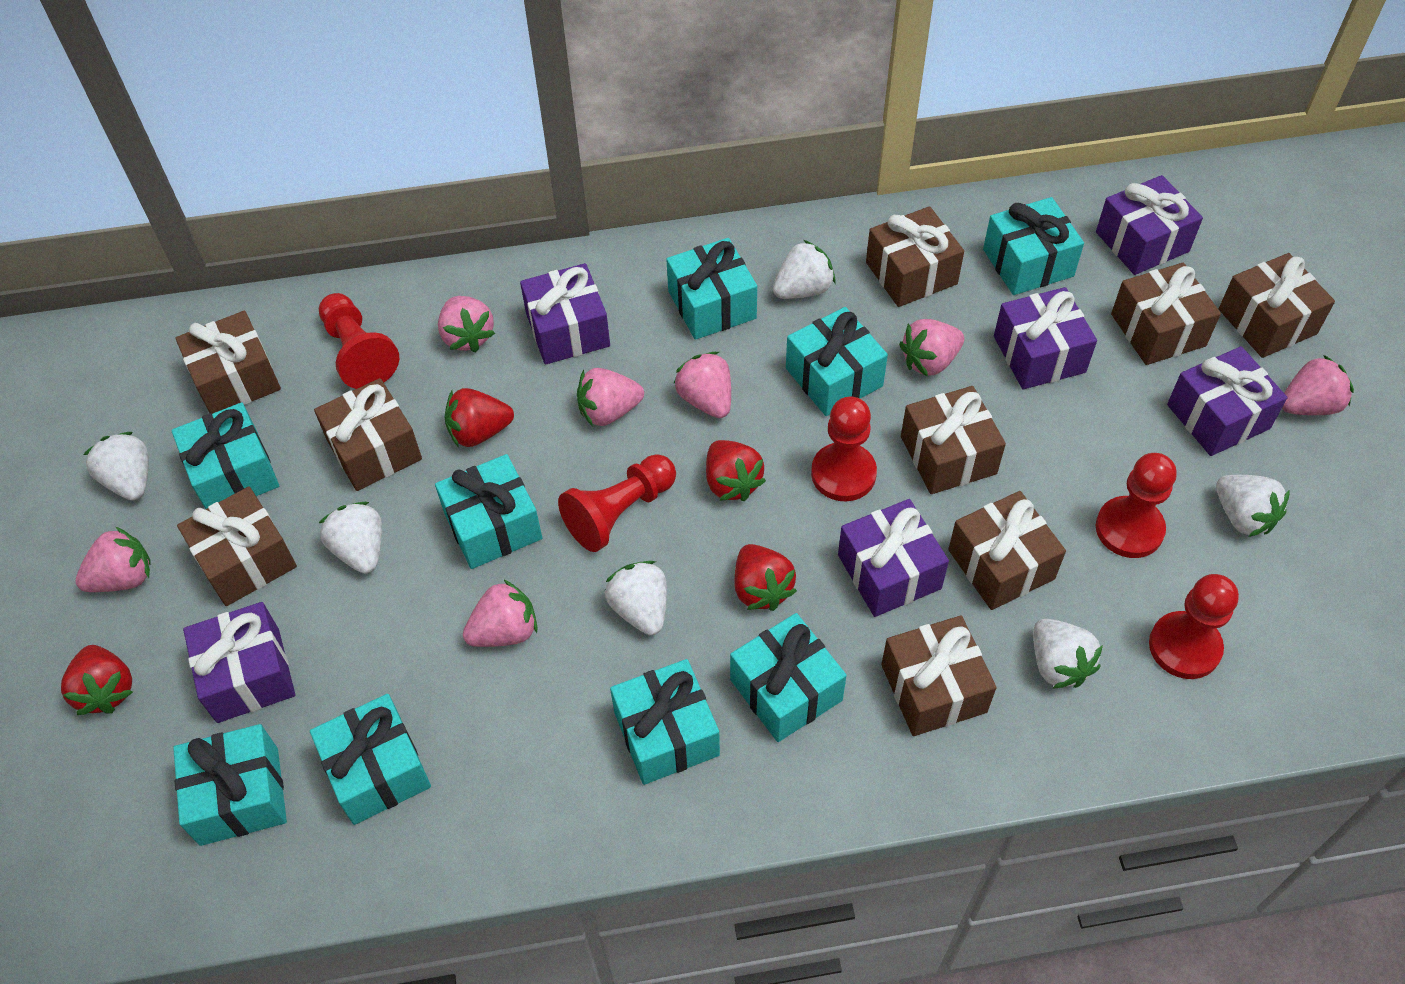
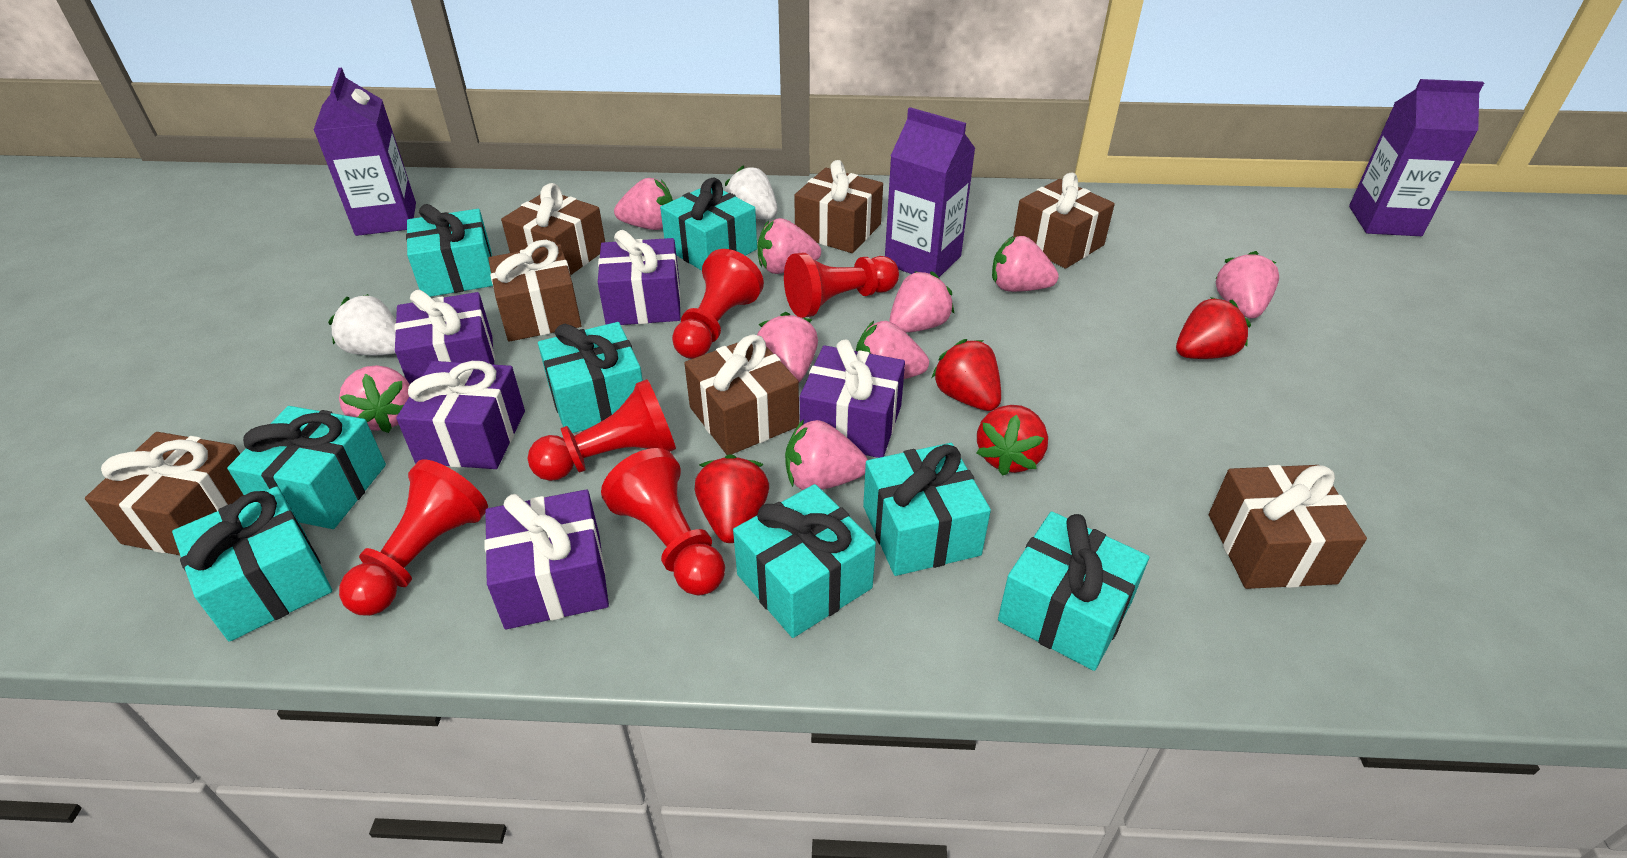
brown gift: 9 -> 7
pink strawberry: 7 -> 9
purple carton: 0 -> 3
purple gift: 6 -> 5
turquoise gift: 9 -> 8
white strawberry: 6 -> 2

